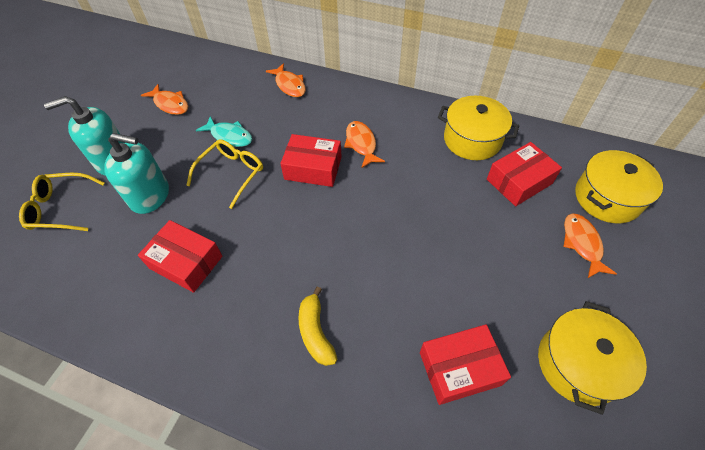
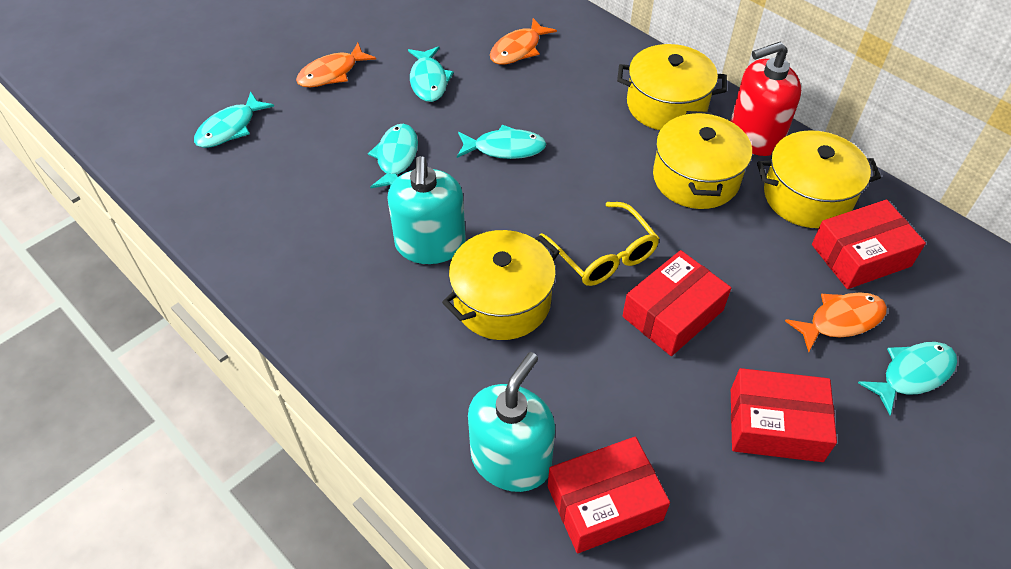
orange fish: 4 -> 3
red soap dispenser: 0 -> 1
turquoise fish: 1 -> 5
yellow banana: 1 -> 0
yellow glasses: 2 -> 1
yellow pot: 3 -> 4

